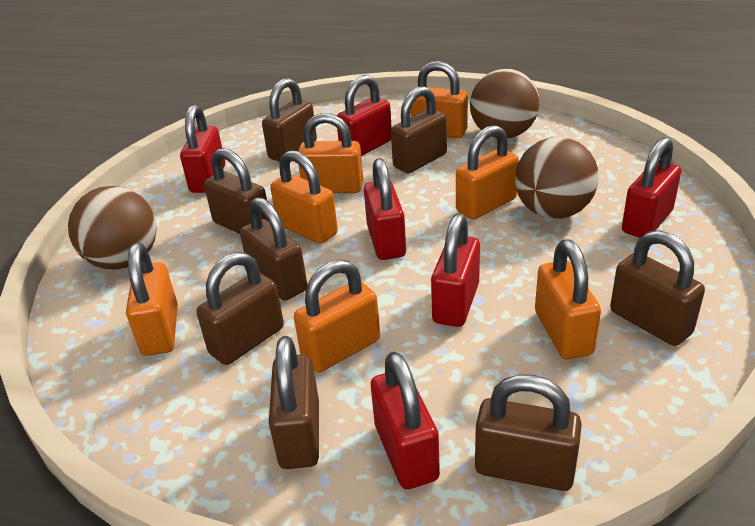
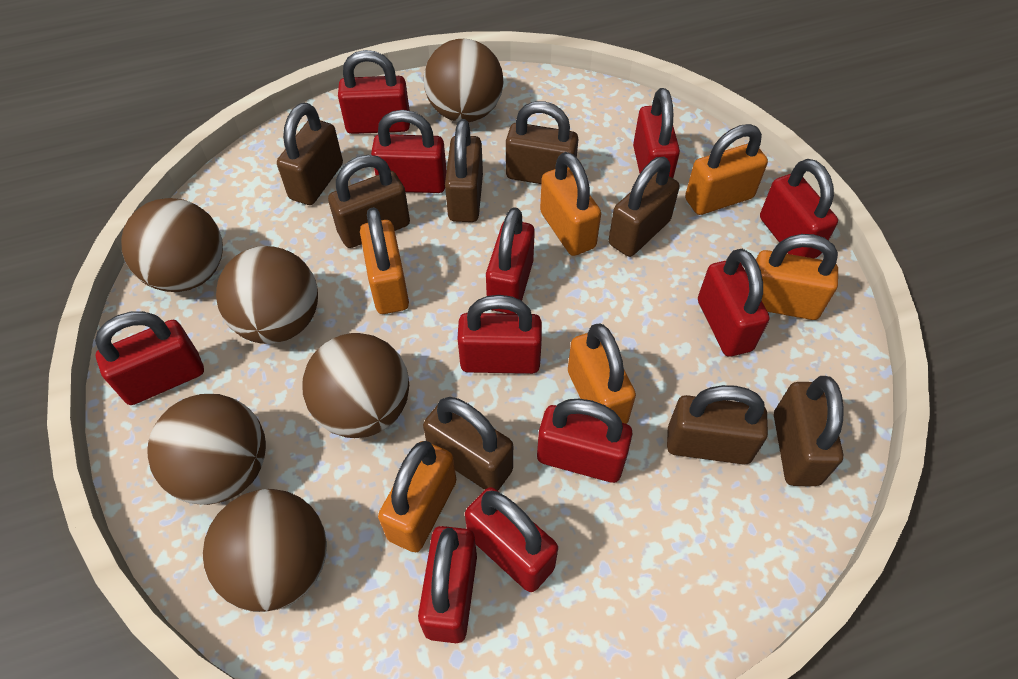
brown ball: 3 -> 6
orange padlock: 7 -> 6
red padlock: 6 -> 11

